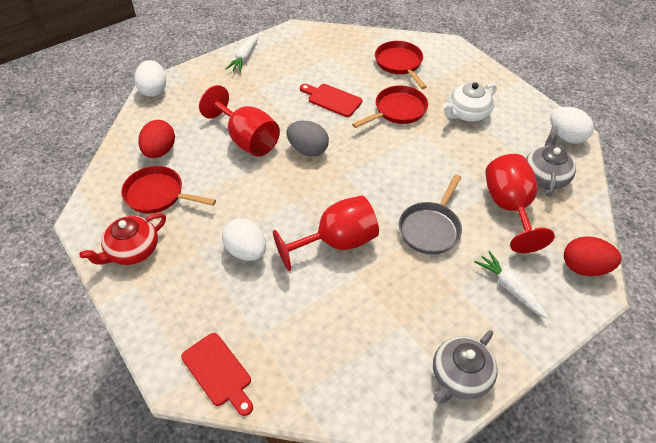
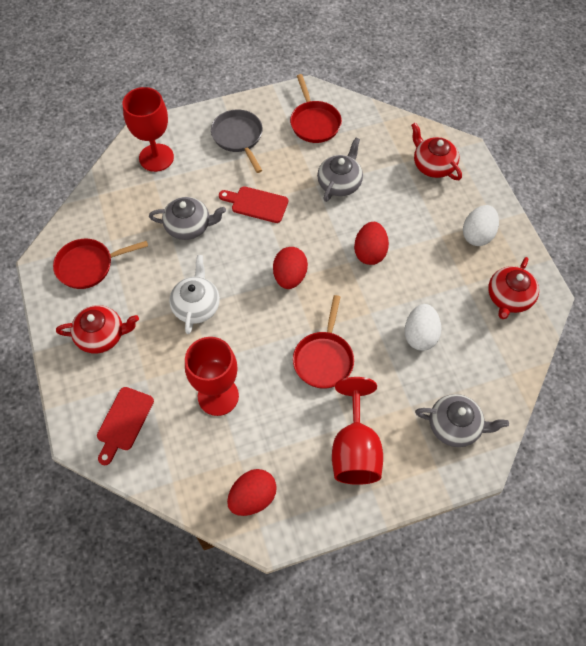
grey egg: 1 -> 0
grey teapot: 2 -> 3
red egg: 2 -> 3
red teapot: 1 -> 3
white carrot: 2 -> 0
white egg: 3 -> 2

